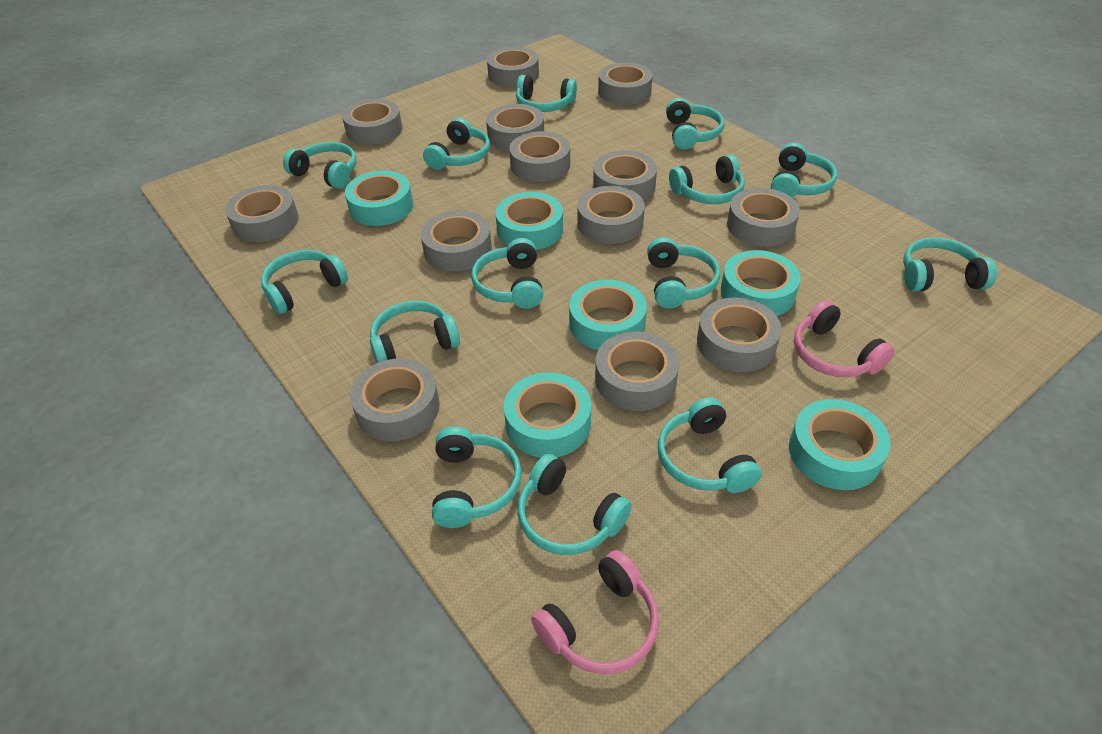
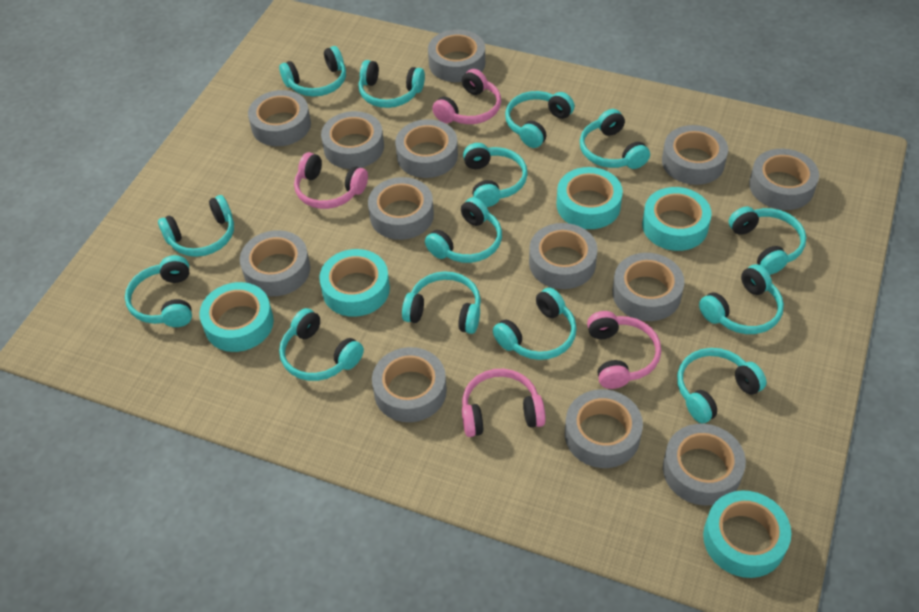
pink headphones: 2 -> 4
turquoise tape: 6 -> 5

